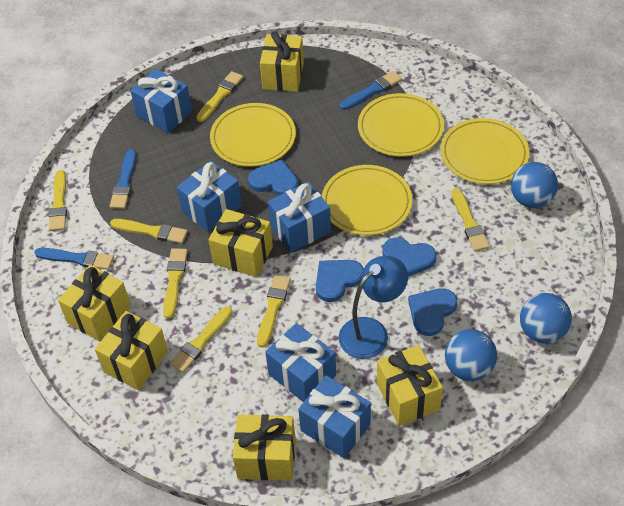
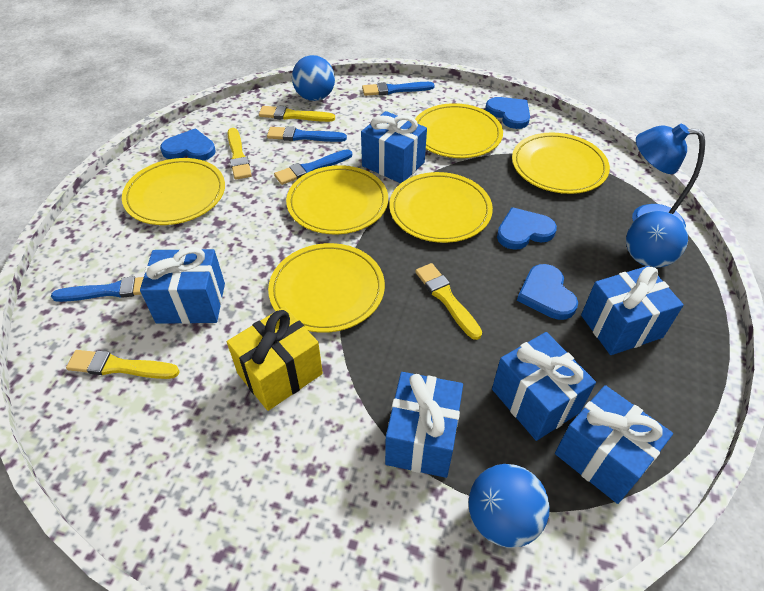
blue brush: 3 -> 4
blue gift: 5 -> 6
yellow brush: 7 -> 4
yellow gift: 6 -> 1
yellow plate: 4 -> 6

